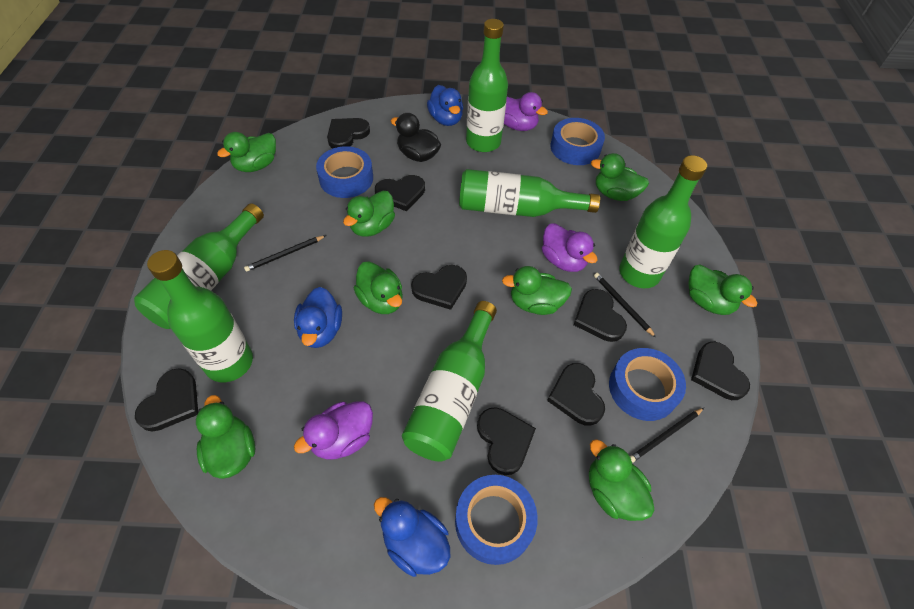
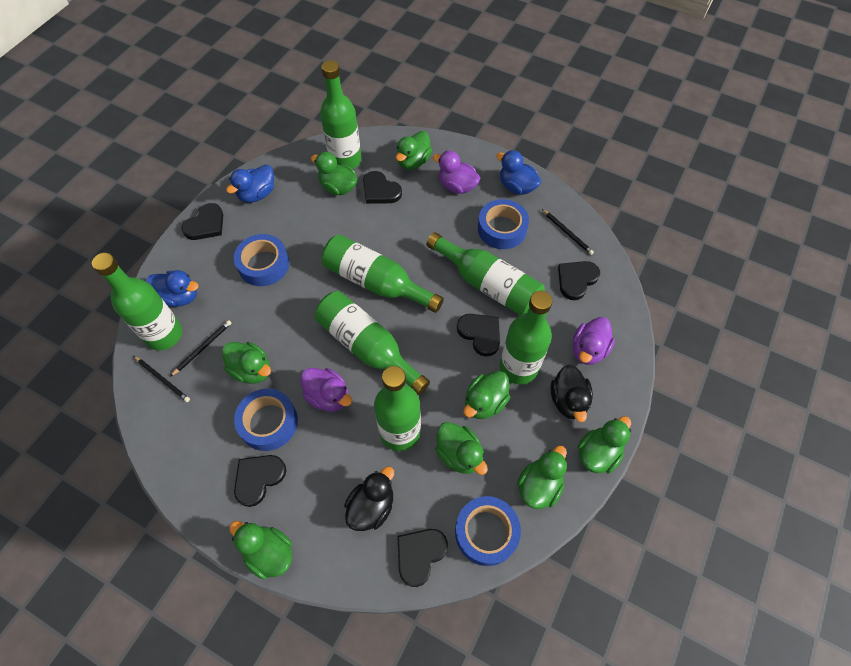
black duck: 1 -> 2
black heart: 8 -> 6
green bottle: 6 -> 7

